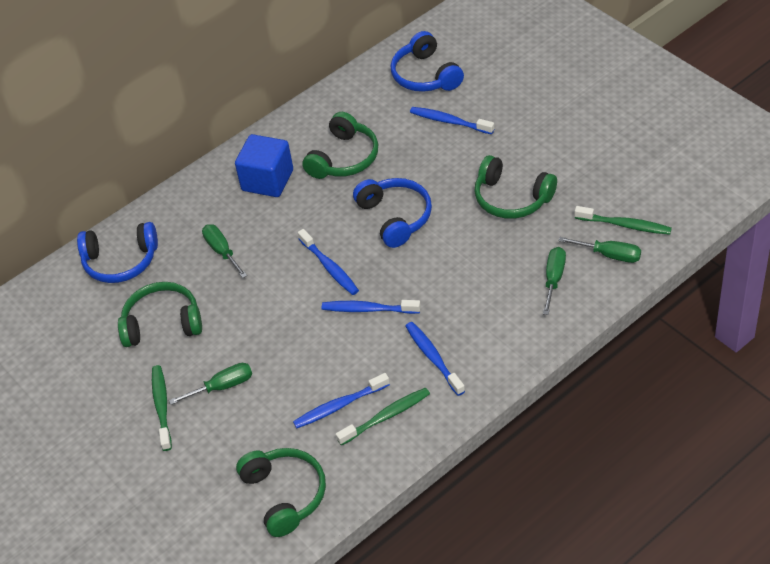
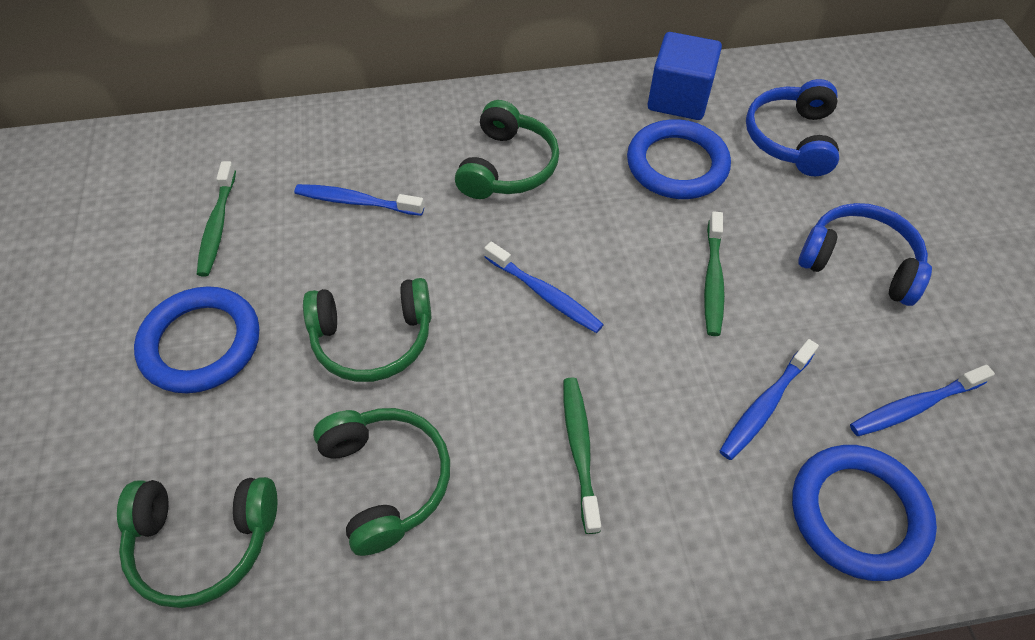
blue headphones: 3 -> 2
blue ring: 0 -> 3
blue toothbrush: 5 -> 4
green screwdriver: 4 -> 0

